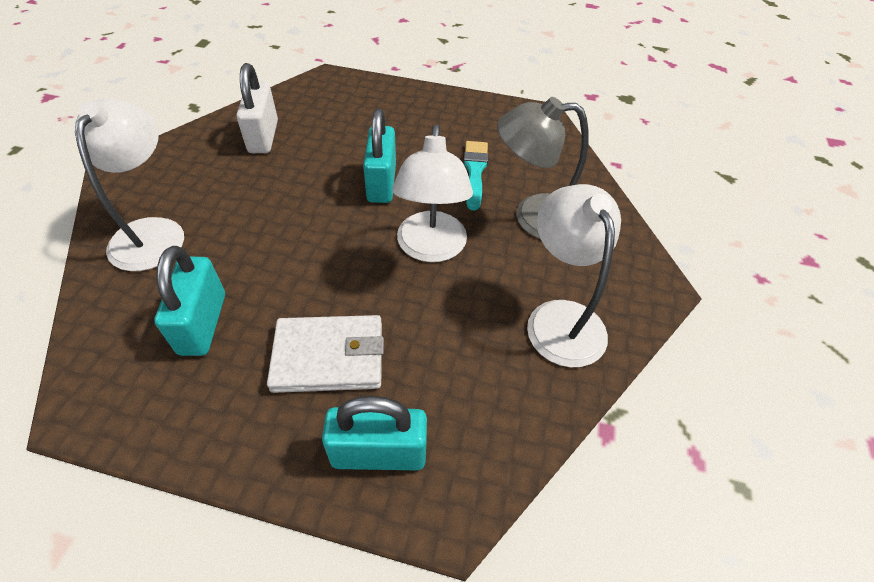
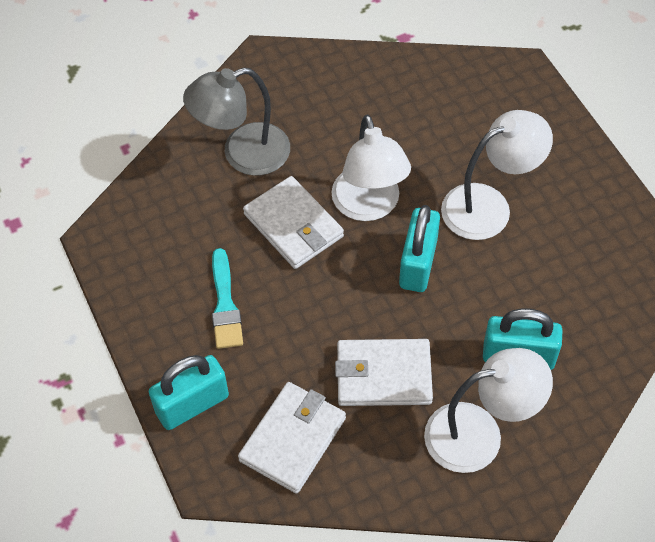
white padlock: 1 -> 0
white wallet: 1 -> 3

